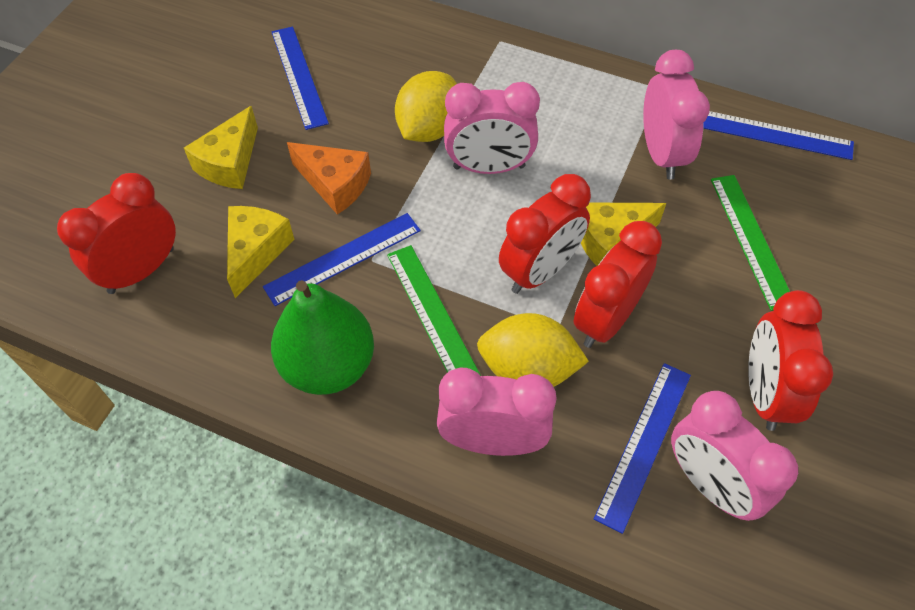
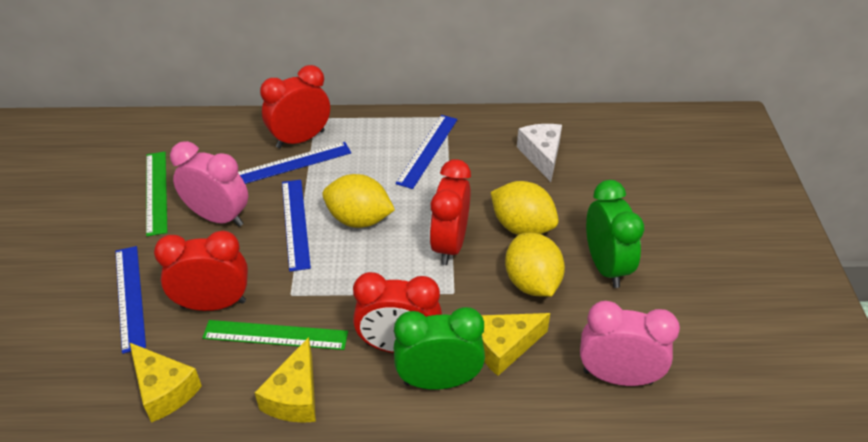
green clock: 0 -> 2
green pear: 1 -> 0
orange cheese: 1 -> 0
pink clock: 4 -> 2
white cheese: 0 -> 1
yellow lemon: 2 -> 3

